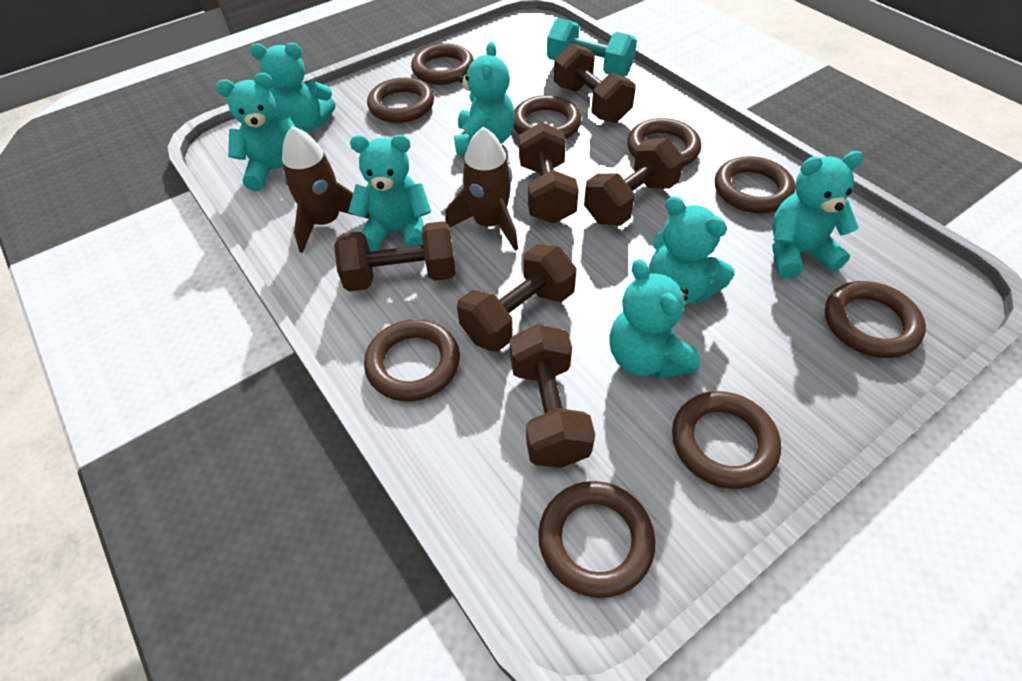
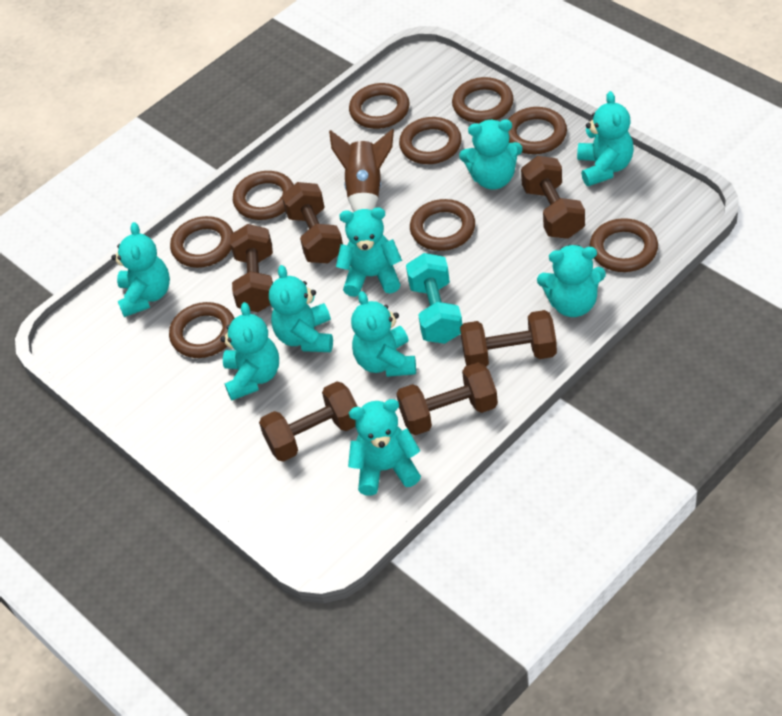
brown rocket: 2 -> 1
turquoise teddy bear: 7 -> 9

